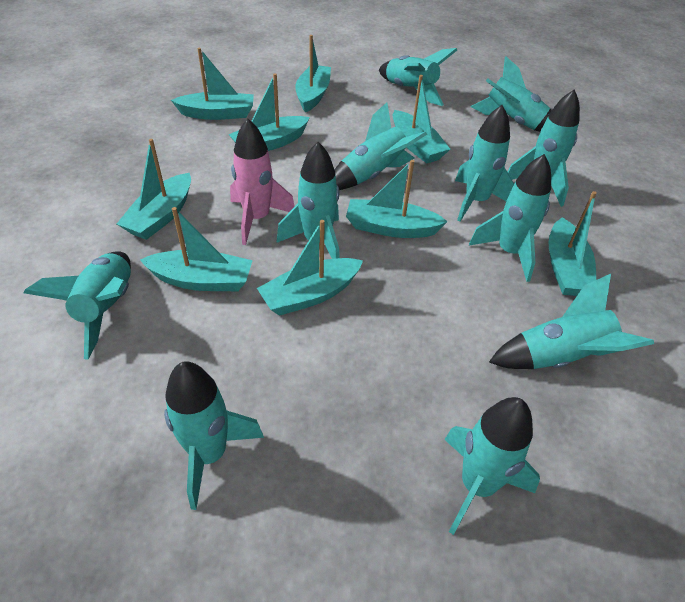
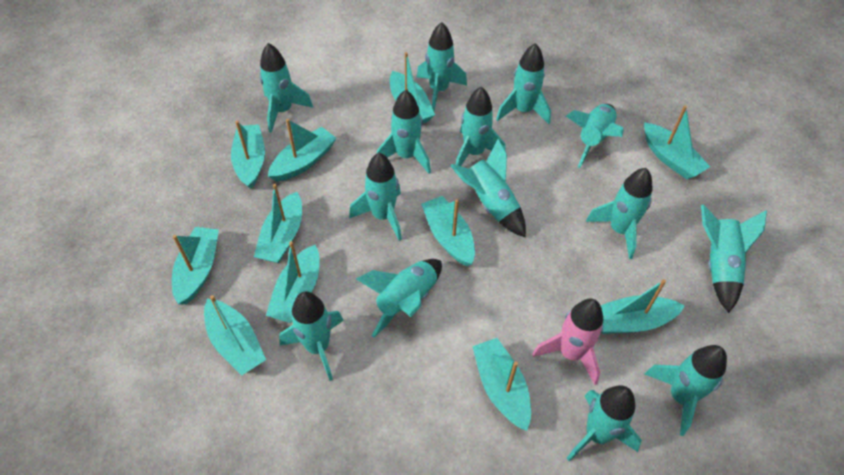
turquoise boat: 9 -> 11
turquoise rocket: 11 -> 14

